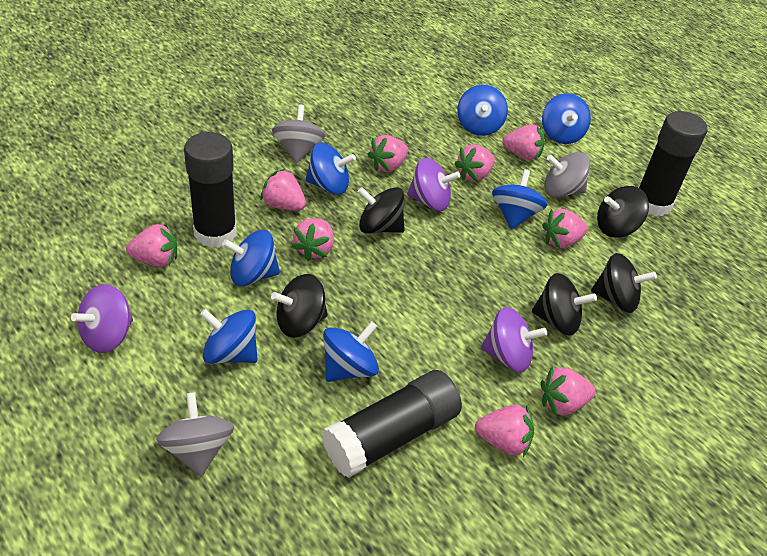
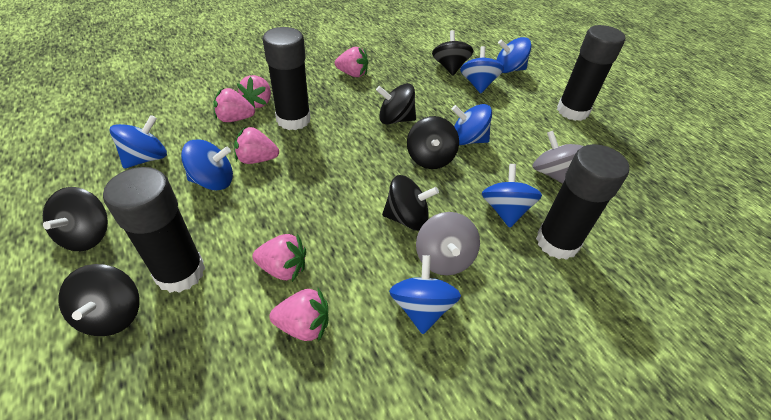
black glue stick: 3 -> 4
black spinning top: 5 -> 6
grey spinning top: 3 -> 2
pink strawberry: 9 -> 6
purple spinning top: 3 -> 0

